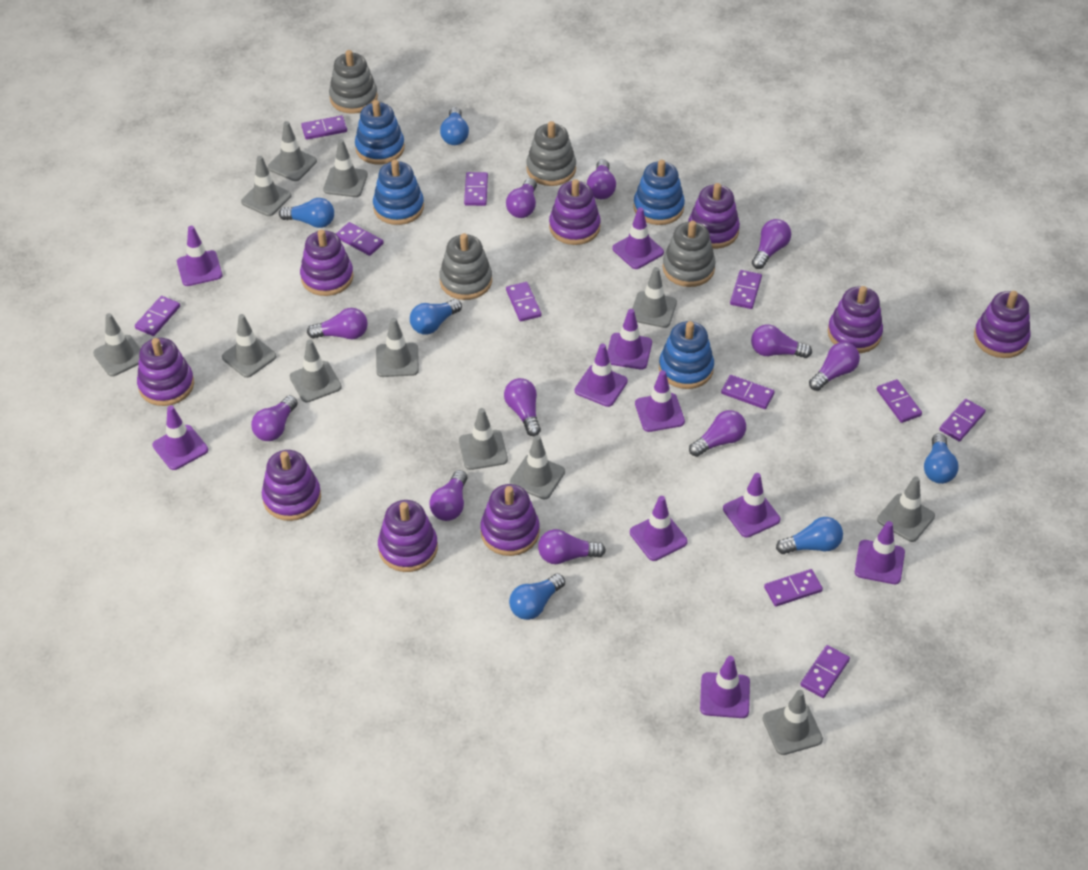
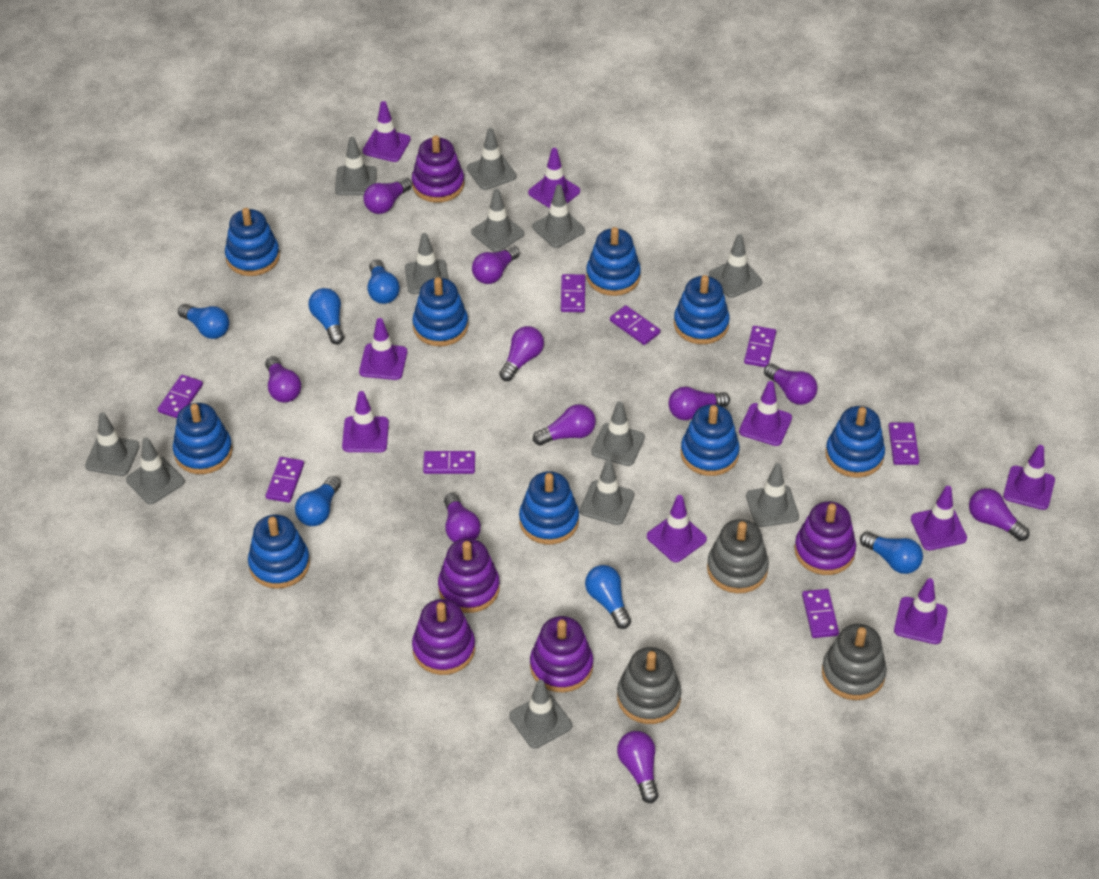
blue stacking toy: 4 -> 9
grey stacking toy: 4 -> 3
purple domino: 11 -> 8
purple light bulb: 11 -> 10
purple stacking toy: 9 -> 5
purple traffic cone: 10 -> 9

